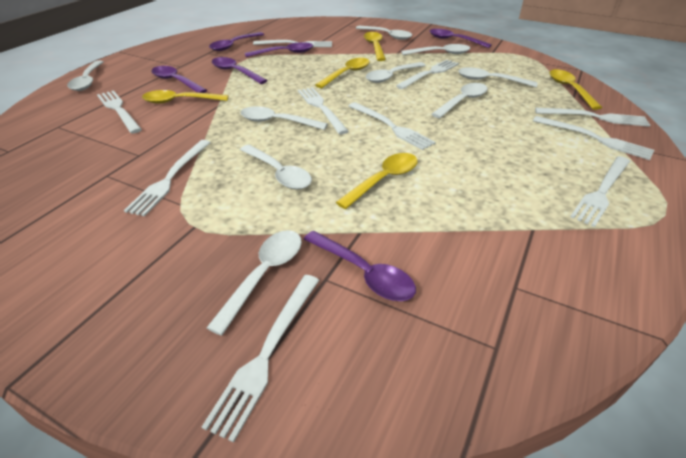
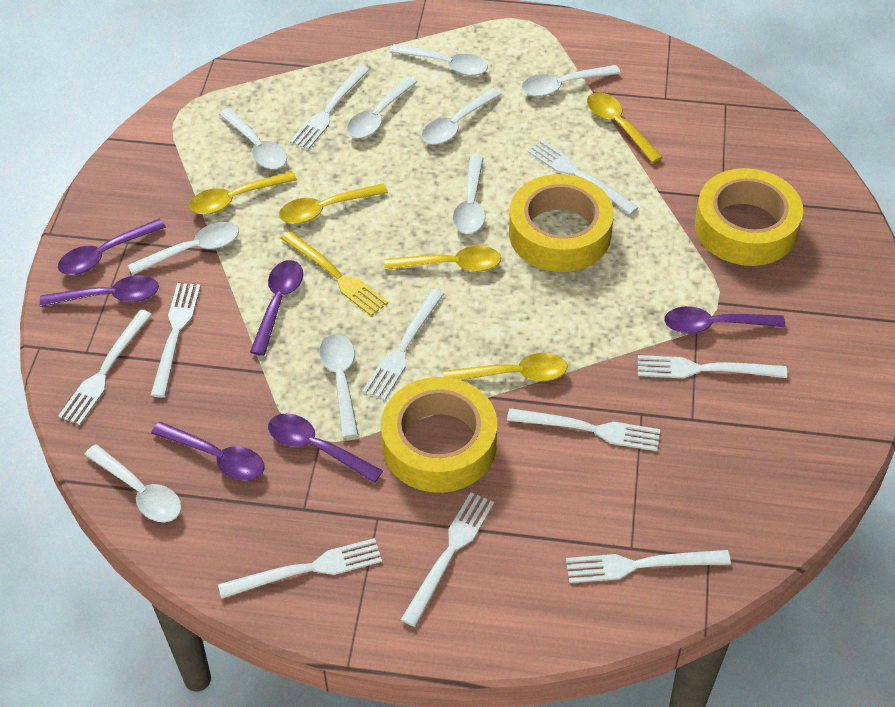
yellow fork: 0 -> 1
yellow tape: 0 -> 3

